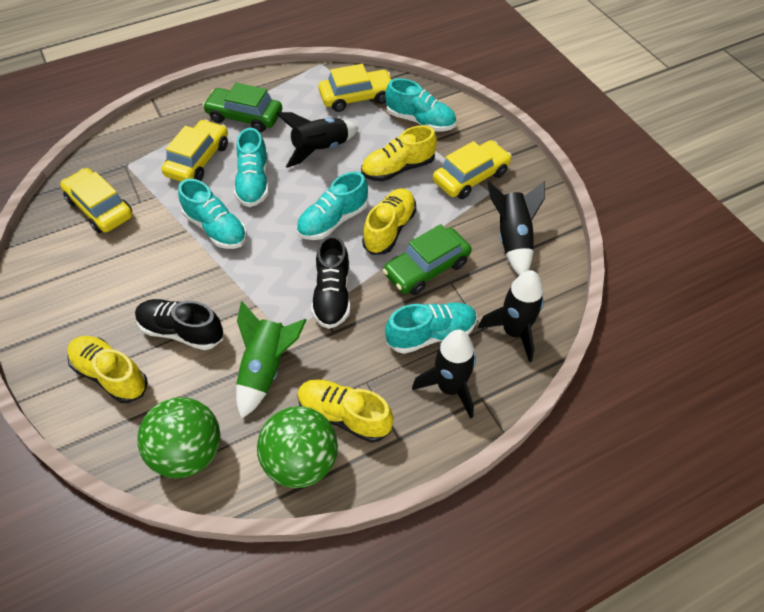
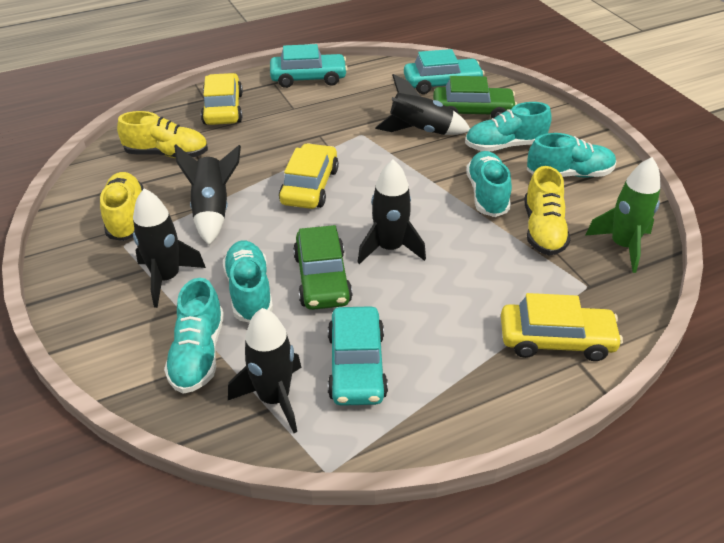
black rocket: 4 -> 5
black shoe: 2 -> 0
green ball: 2 -> 0
turquoise car: 0 -> 3
yellow car: 4 -> 3
yellow shoe: 4 -> 3

